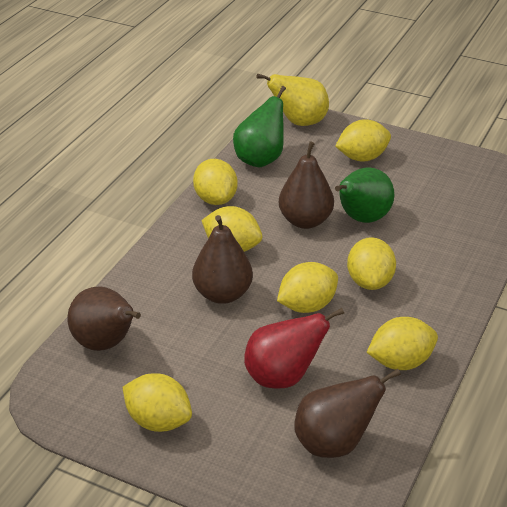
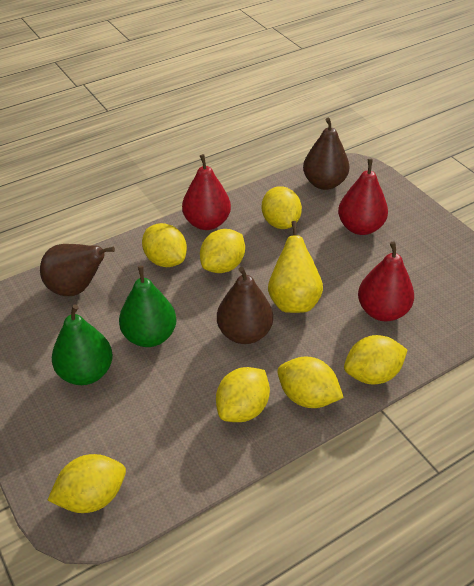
brown pear: 4 -> 3
red pear: 1 -> 3

